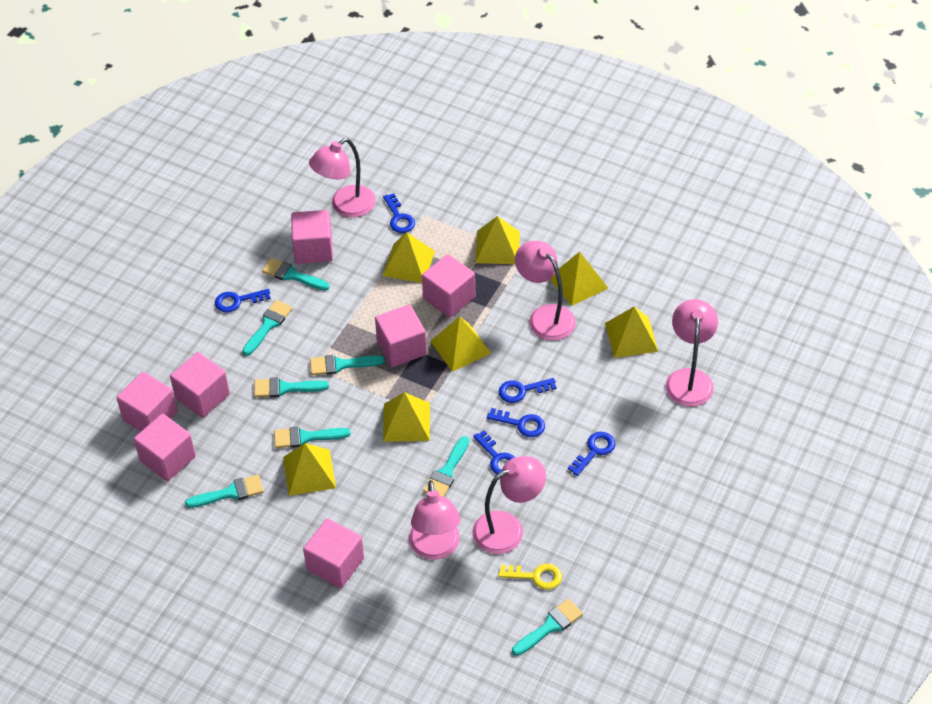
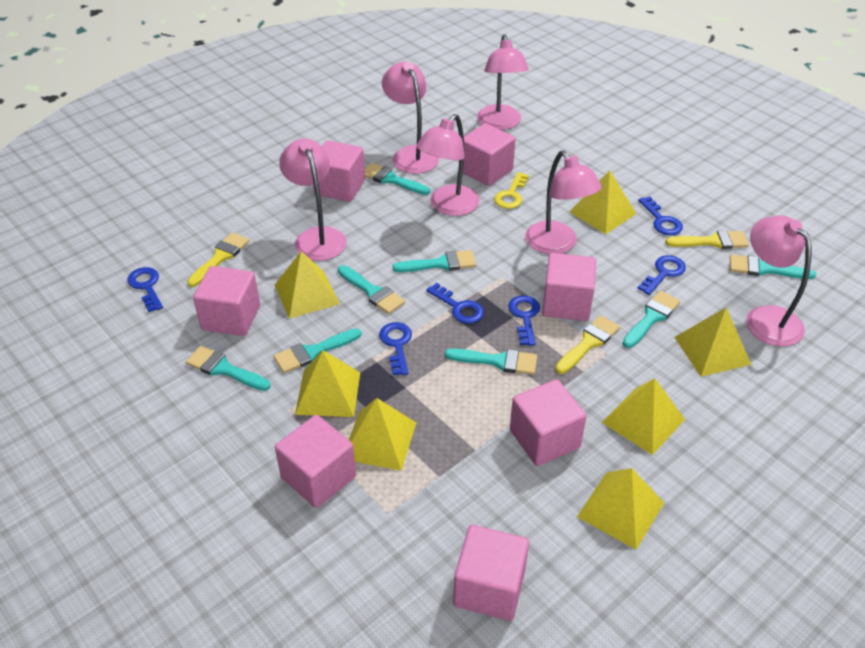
pink lamp: 5 -> 6
yellow brush: 0 -> 3

